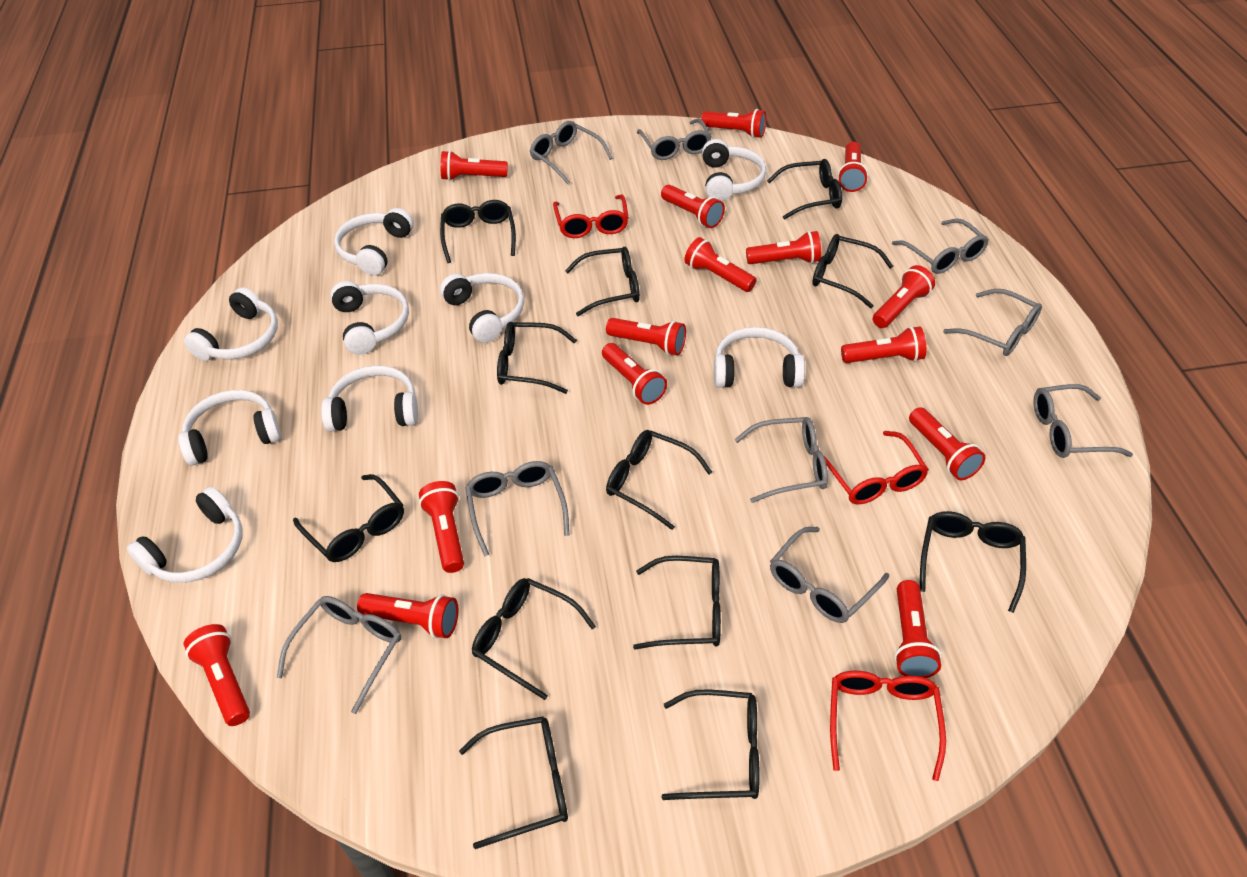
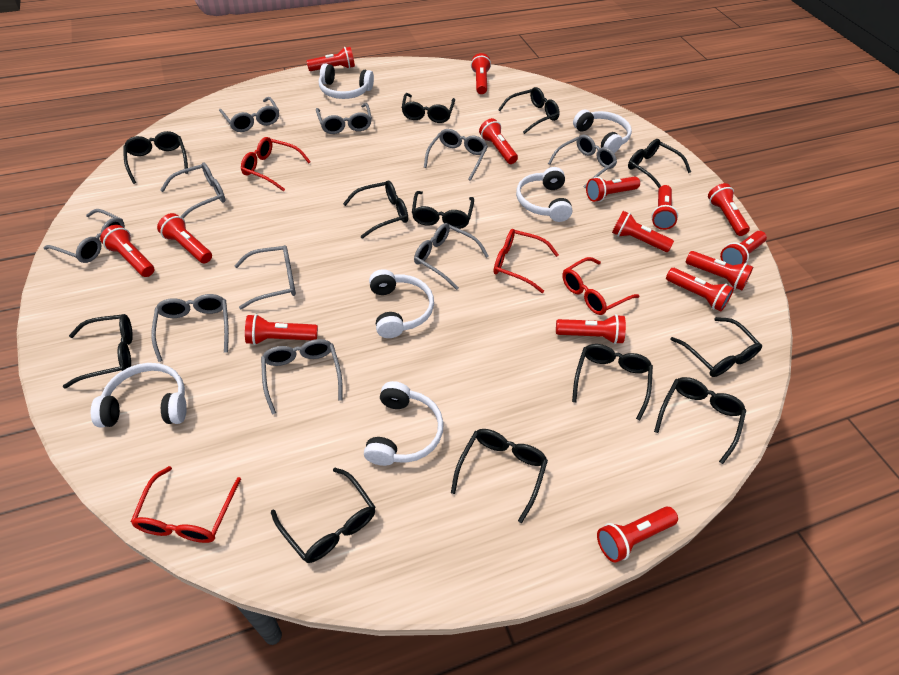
grey glasses: 9 -> 10
red glasses: 3 -> 4
white headphones: 9 -> 6

